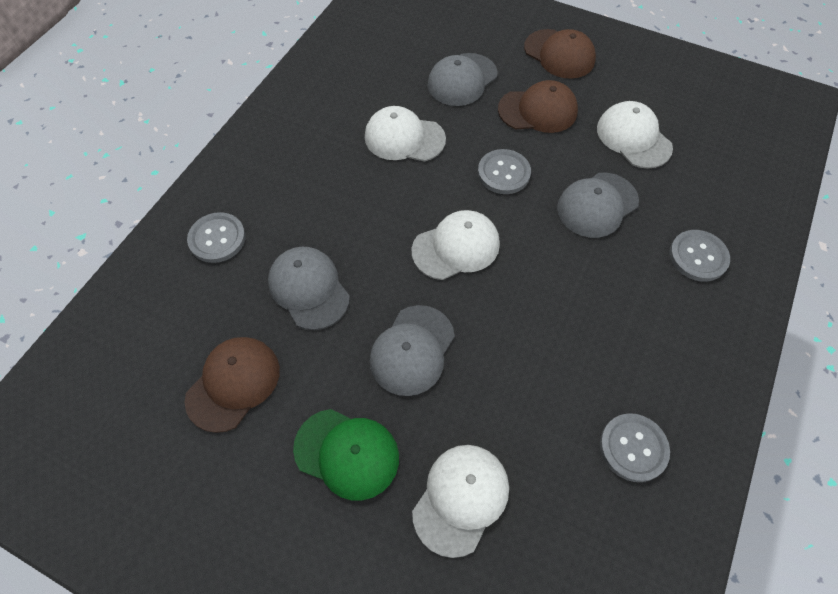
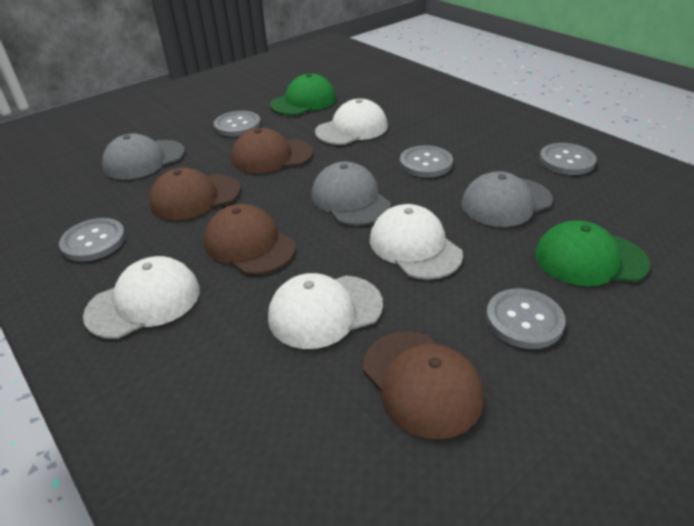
brown cap: 3 -> 4
green cap: 1 -> 2
grey button: 4 -> 5
grey cap: 4 -> 3

